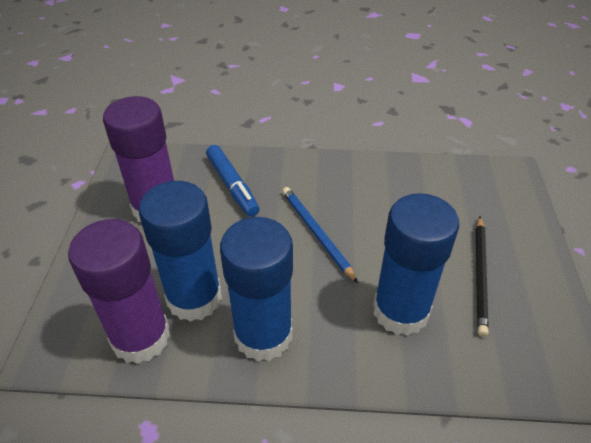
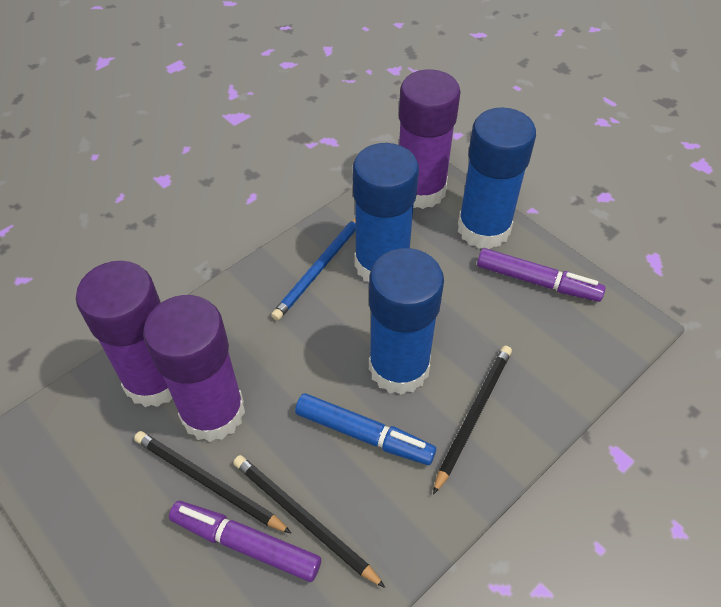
black pencil: 1 -> 3
purple glue stick: 2 -> 3
purple marker: 0 -> 2

